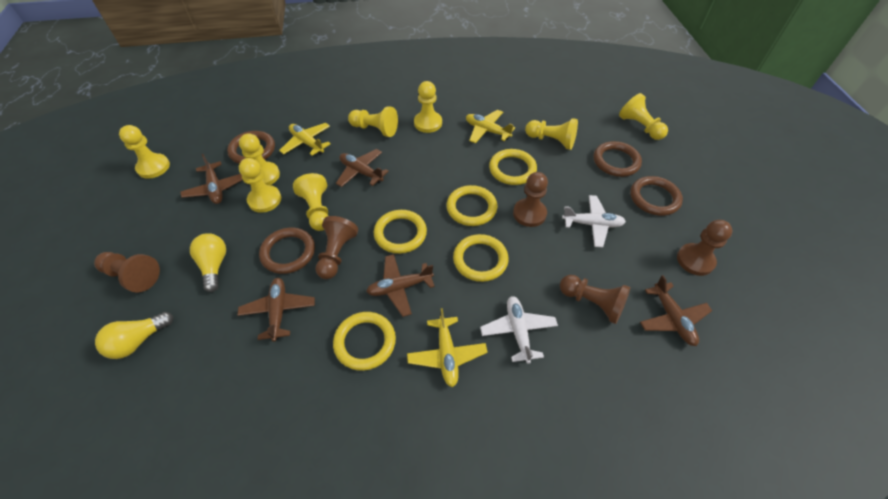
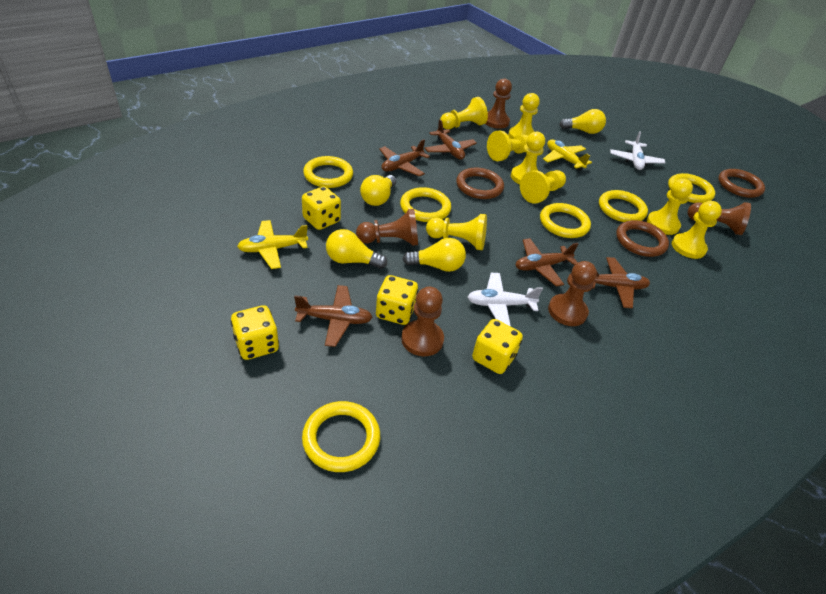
brown ring: 4 -> 3
yellow dice: 0 -> 4
yellow light bulb: 2 -> 4
yellow plane: 3 -> 2
yellow ring: 5 -> 6

